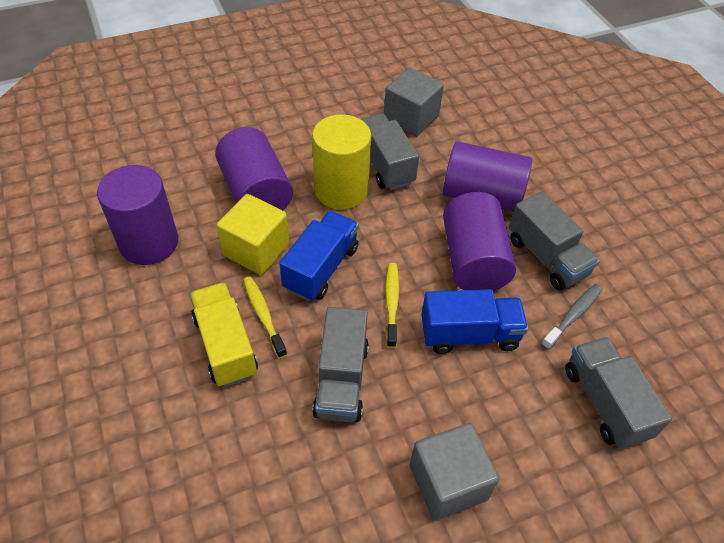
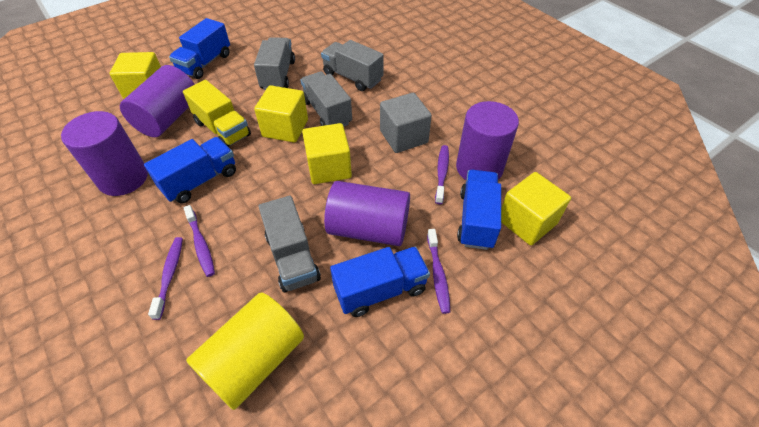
blue truck: 2 -> 4
grey cube: 2 -> 1
grey toothbrush: 1 -> 0
purple toothbrush: 0 -> 4
yellow cube: 1 -> 4
yellow toothbrush: 2 -> 0

